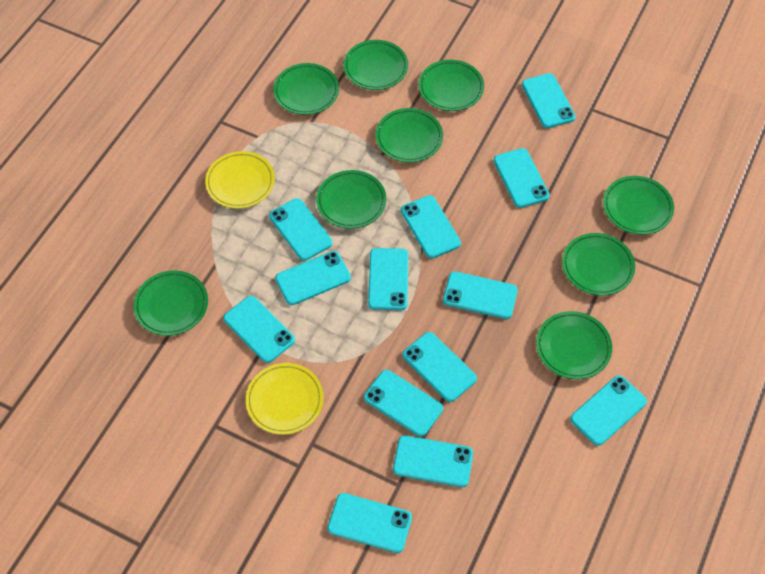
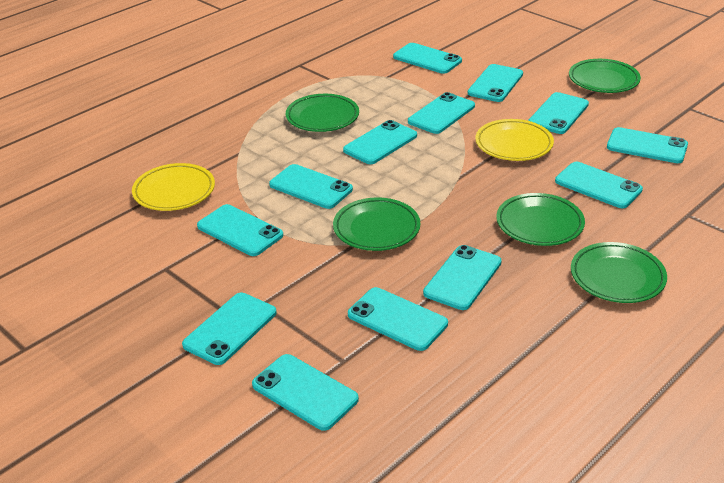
green plate: 9 -> 5

